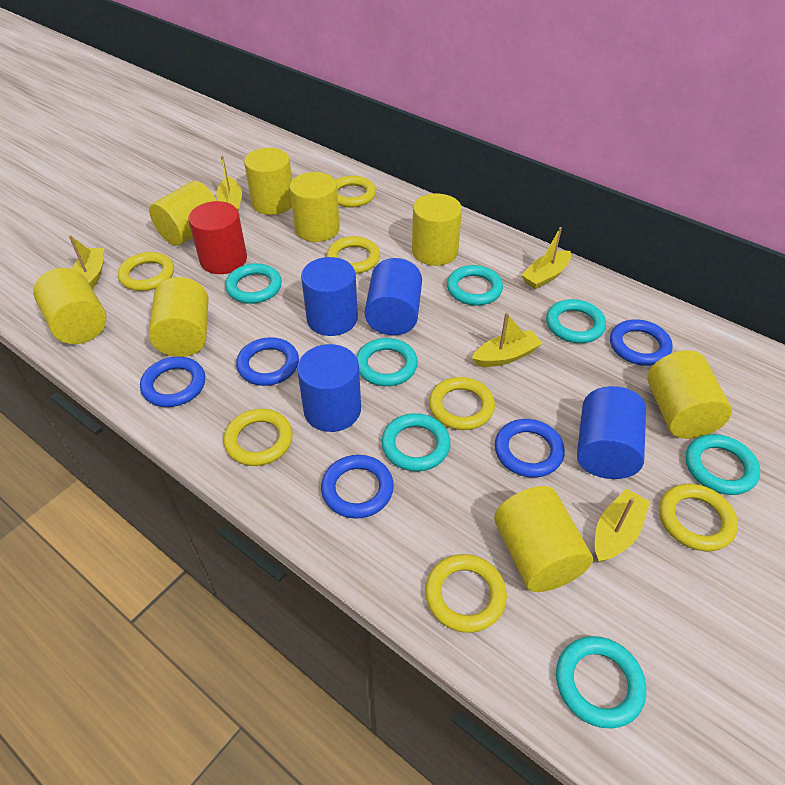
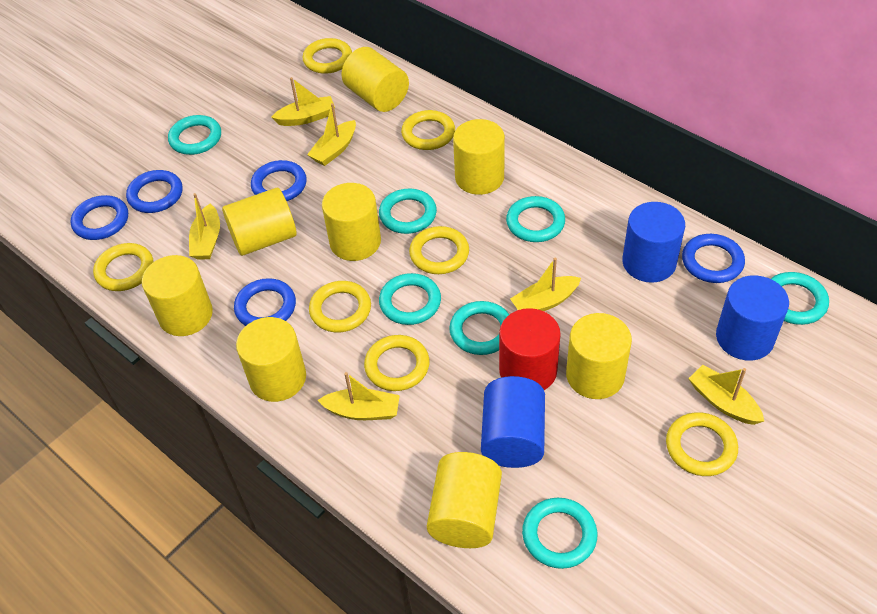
blue cylinder: 4 -> 3
yellow boat: 5 -> 6

